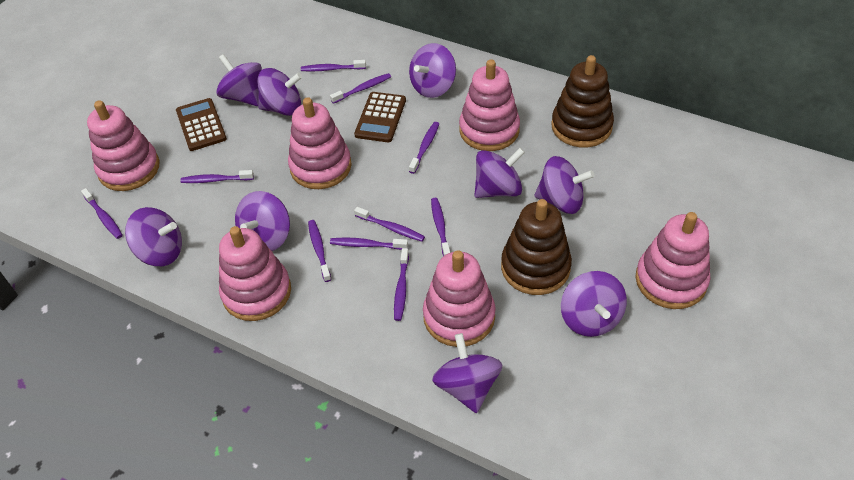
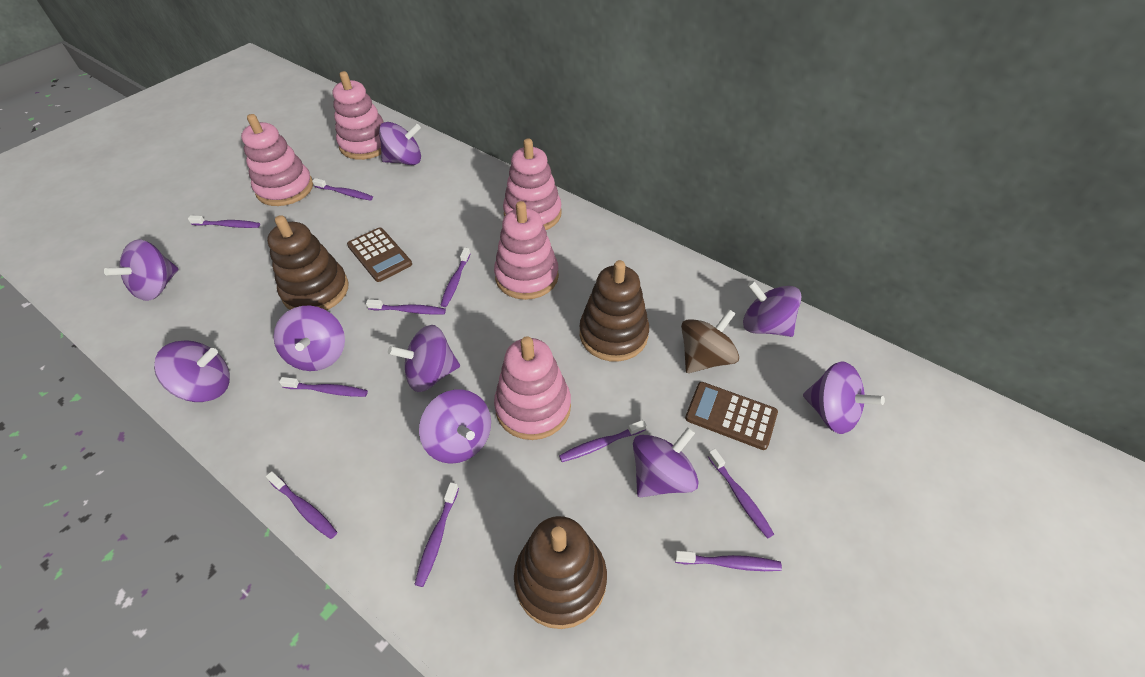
brown spinning top: 0 -> 1
brown stacking toy: 2 -> 3
pink stacking toy: 6 -> 5

